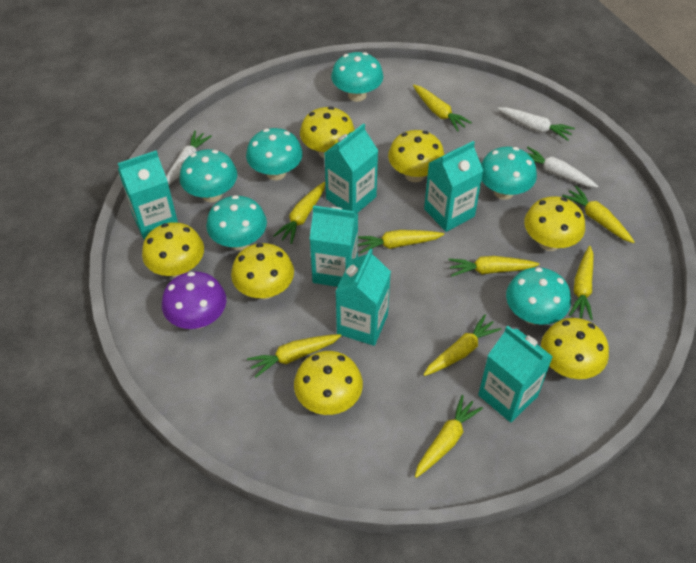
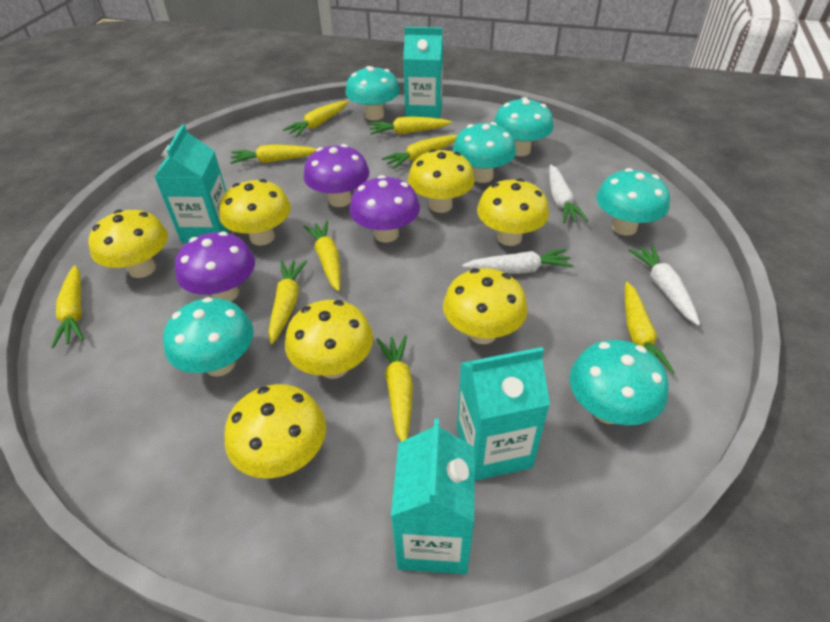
purple mushroom: 1 -> 3
turquoise carton: 6 -> 4

